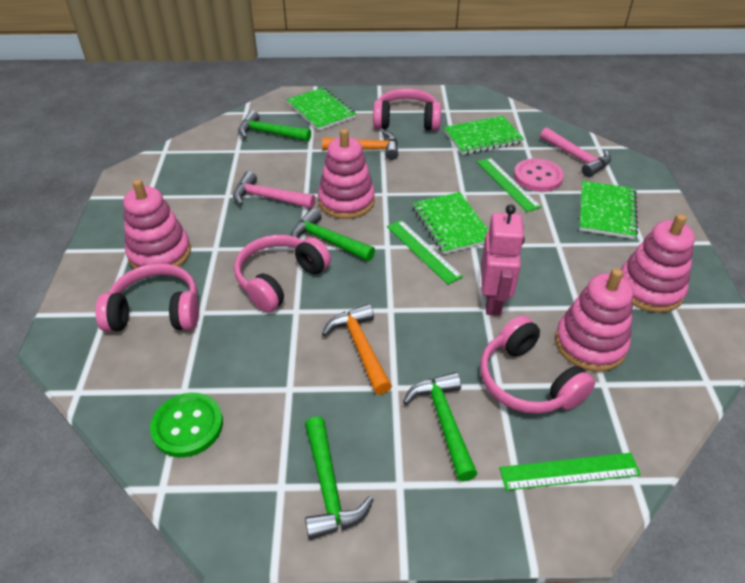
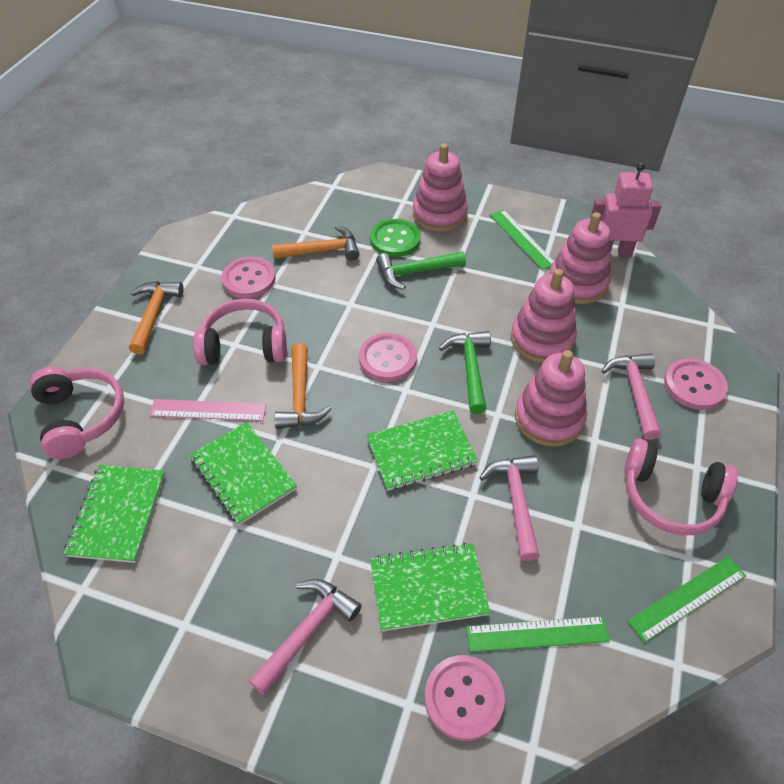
green hammer: 4 -> 2
orange hammer: 2 -> 3
pink button: 1 -> 4
pink hammer: 2 -> 3
pink headphones: 4 -> 3
pink ruler: 0 -> 1

